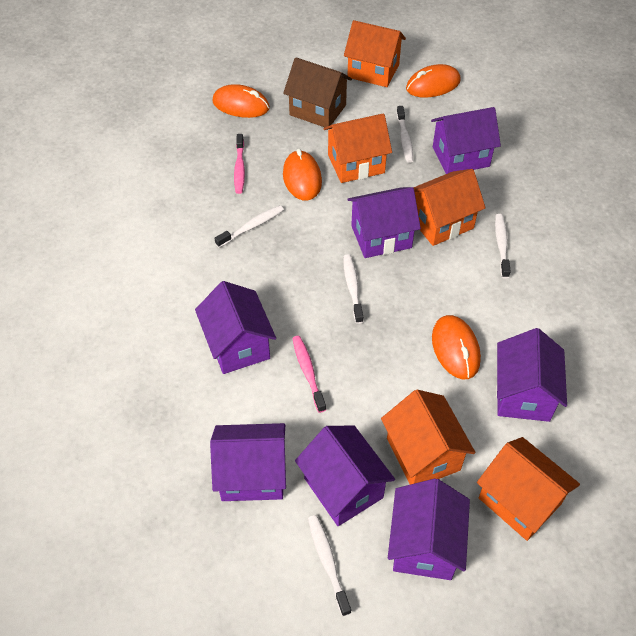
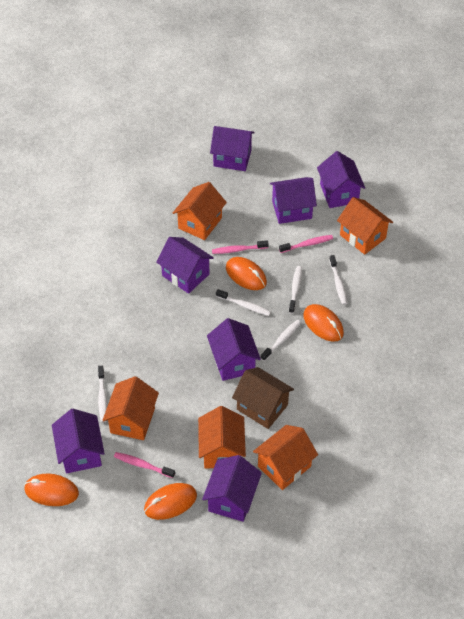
pink toothbrush: 2 -> 3

